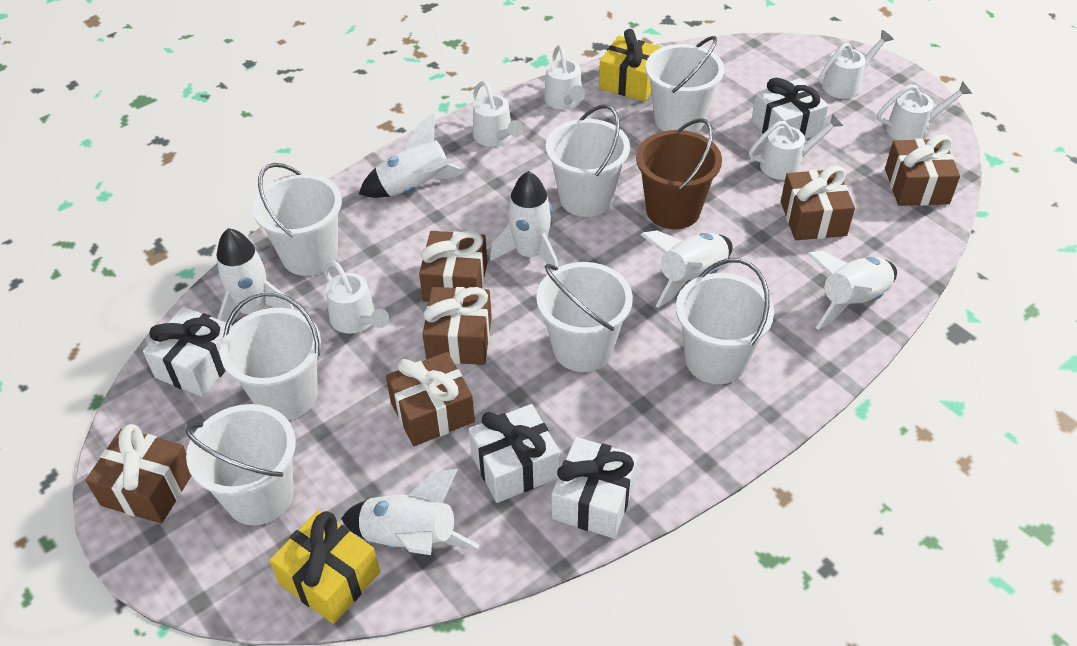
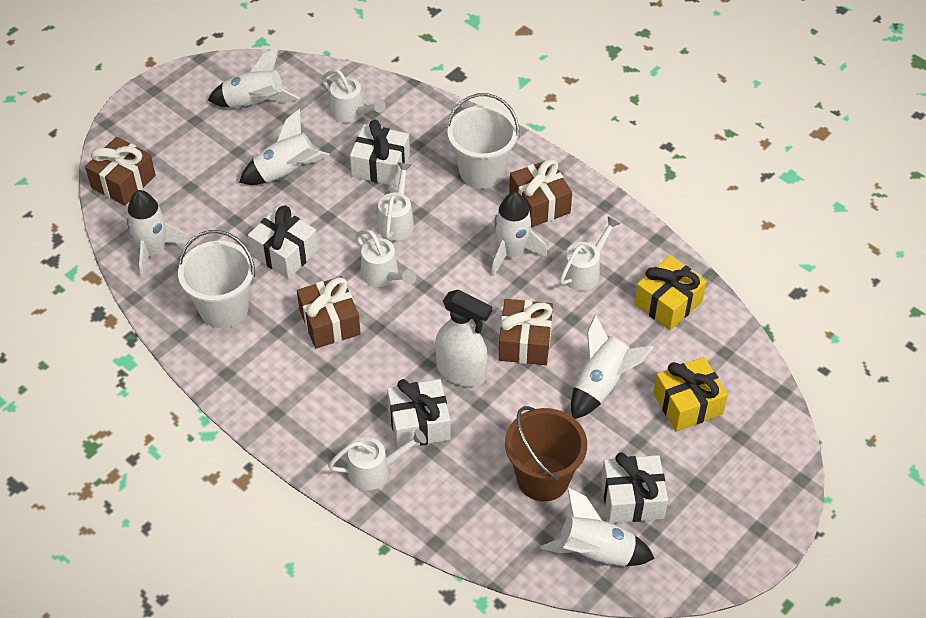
brown gift: 6 -> 4
white bucket: 7 -> 2
white spray bottle: 0 -> 1
white watering can: 6 -> 5

